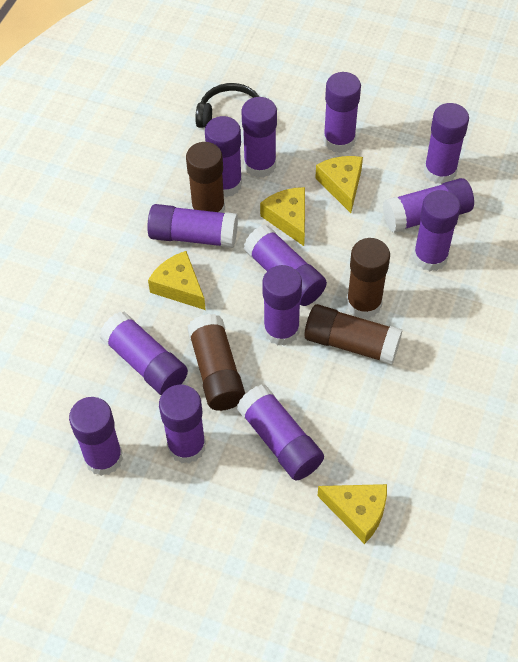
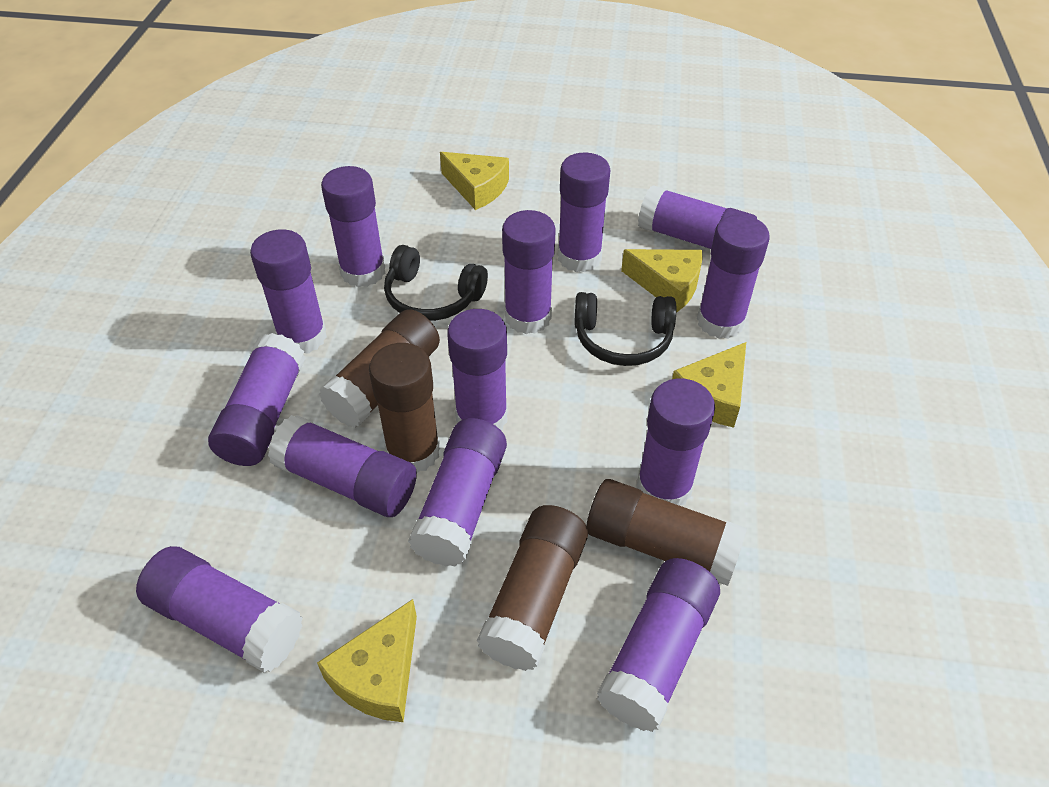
black headphones: 1 -> 2

